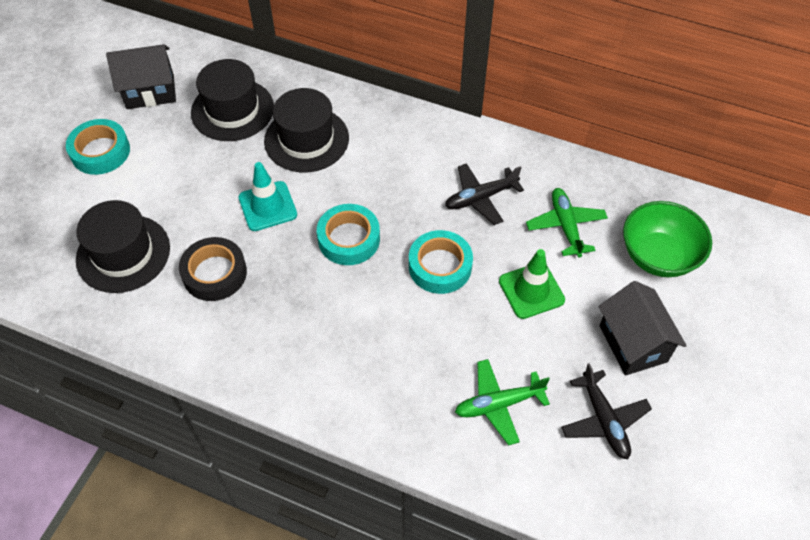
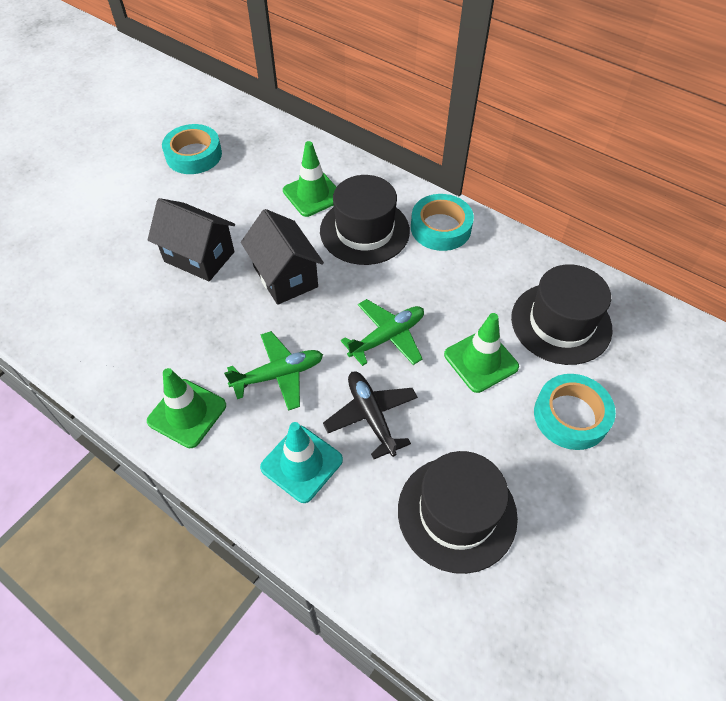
black plane: 2 -> 1
black tape: 1 -> 0
green bowl: 1 -> 0
green traffic cone: 1 -> 3

